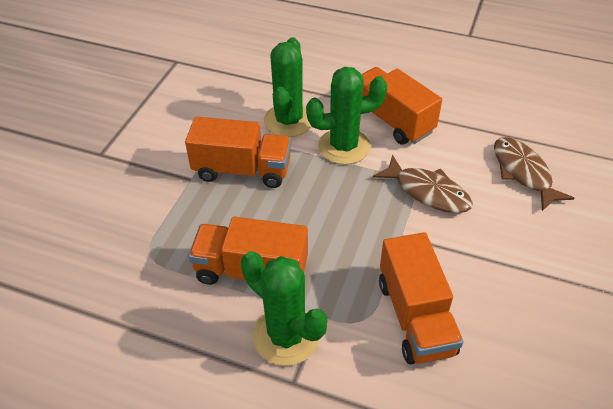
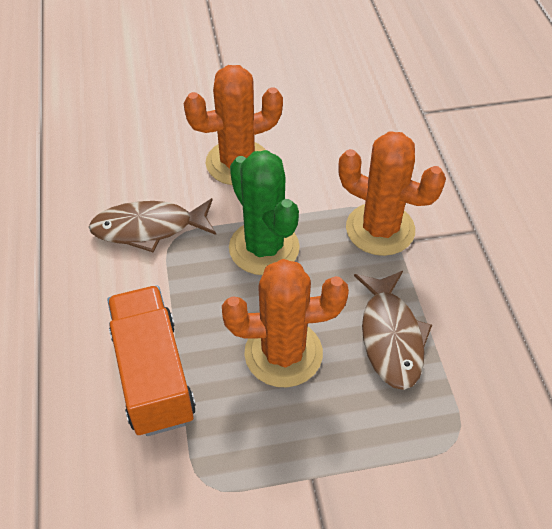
green cactus: 3 -> 1
orange cactus: 0 -> 3
orange truck: 4 -> 1

